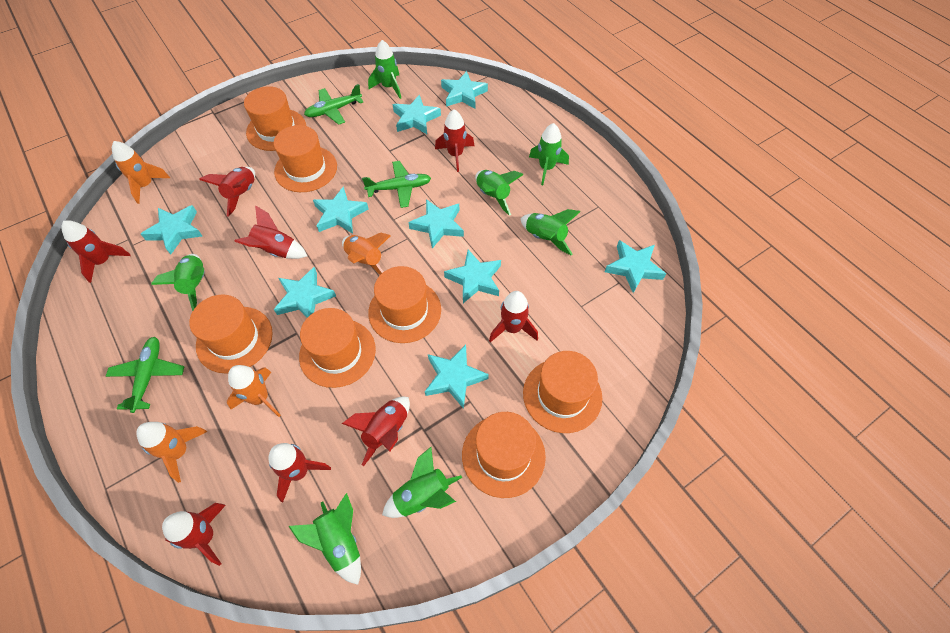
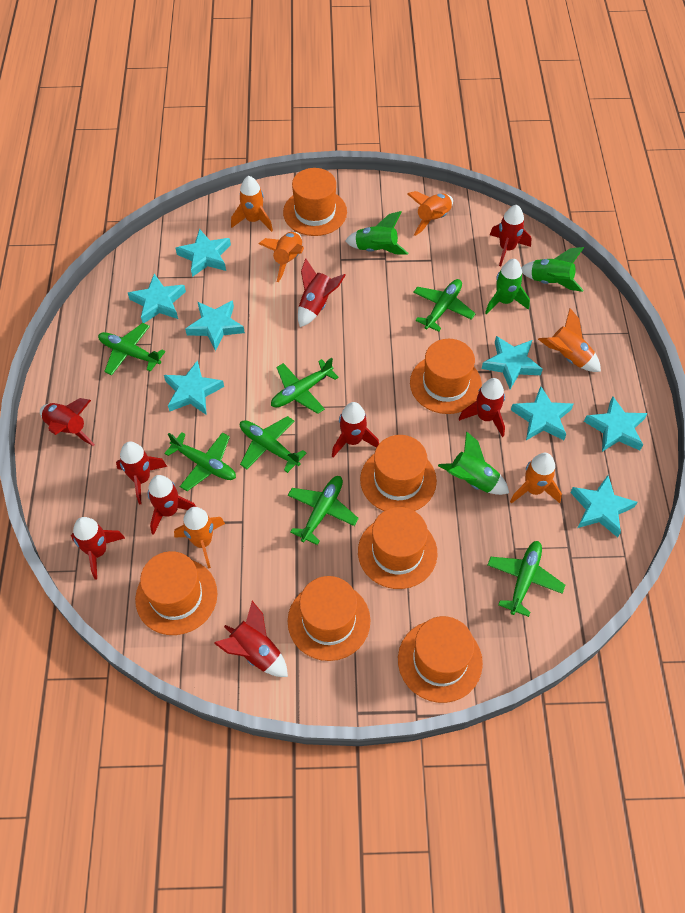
green plane: 3 -> 7
green rocket: 7 -> 4
orange rocket: 4 -> 6
red rocket: 8 -> 9
turquoise star: 9 -> 8

